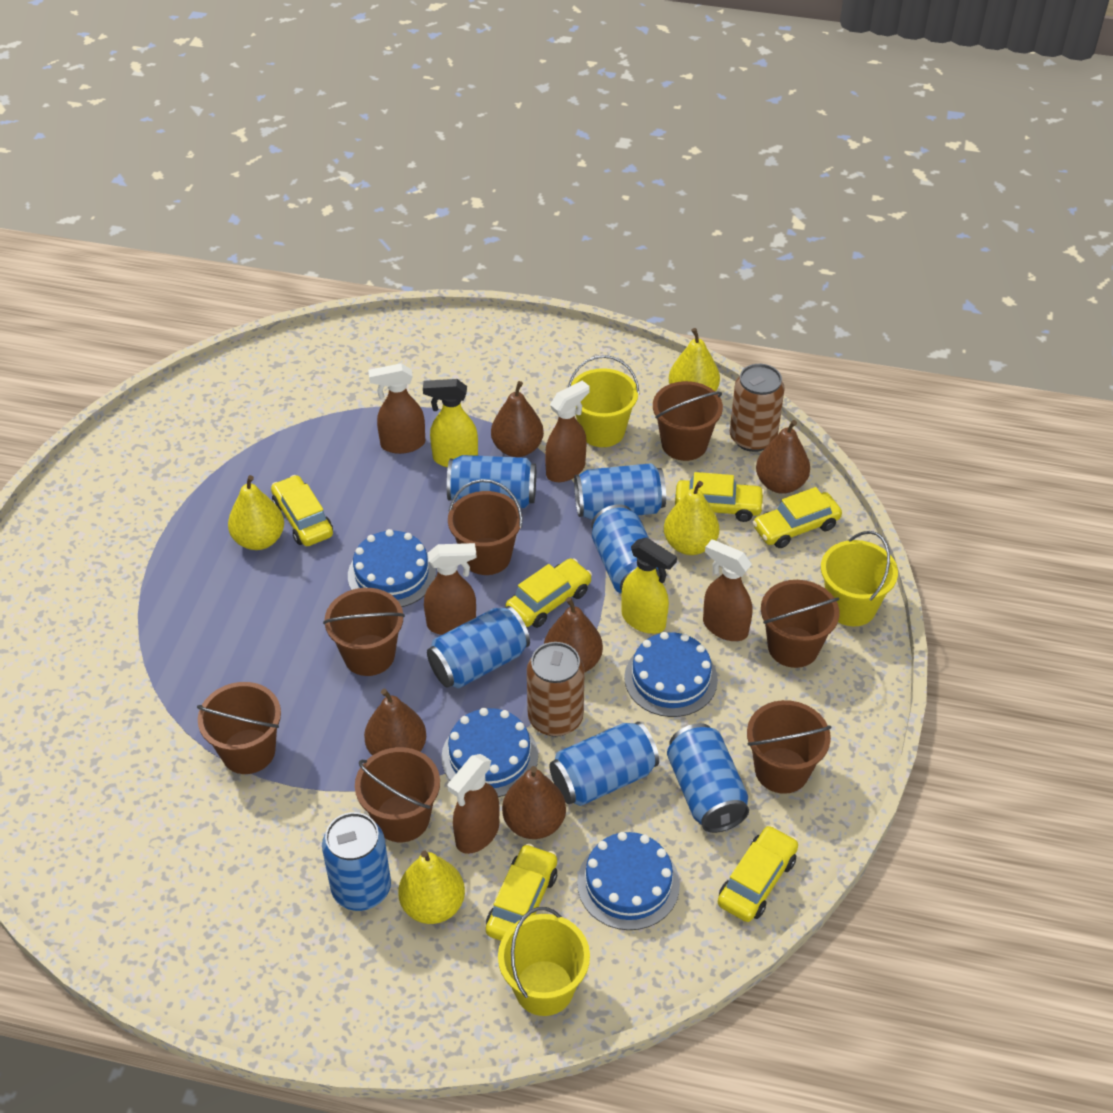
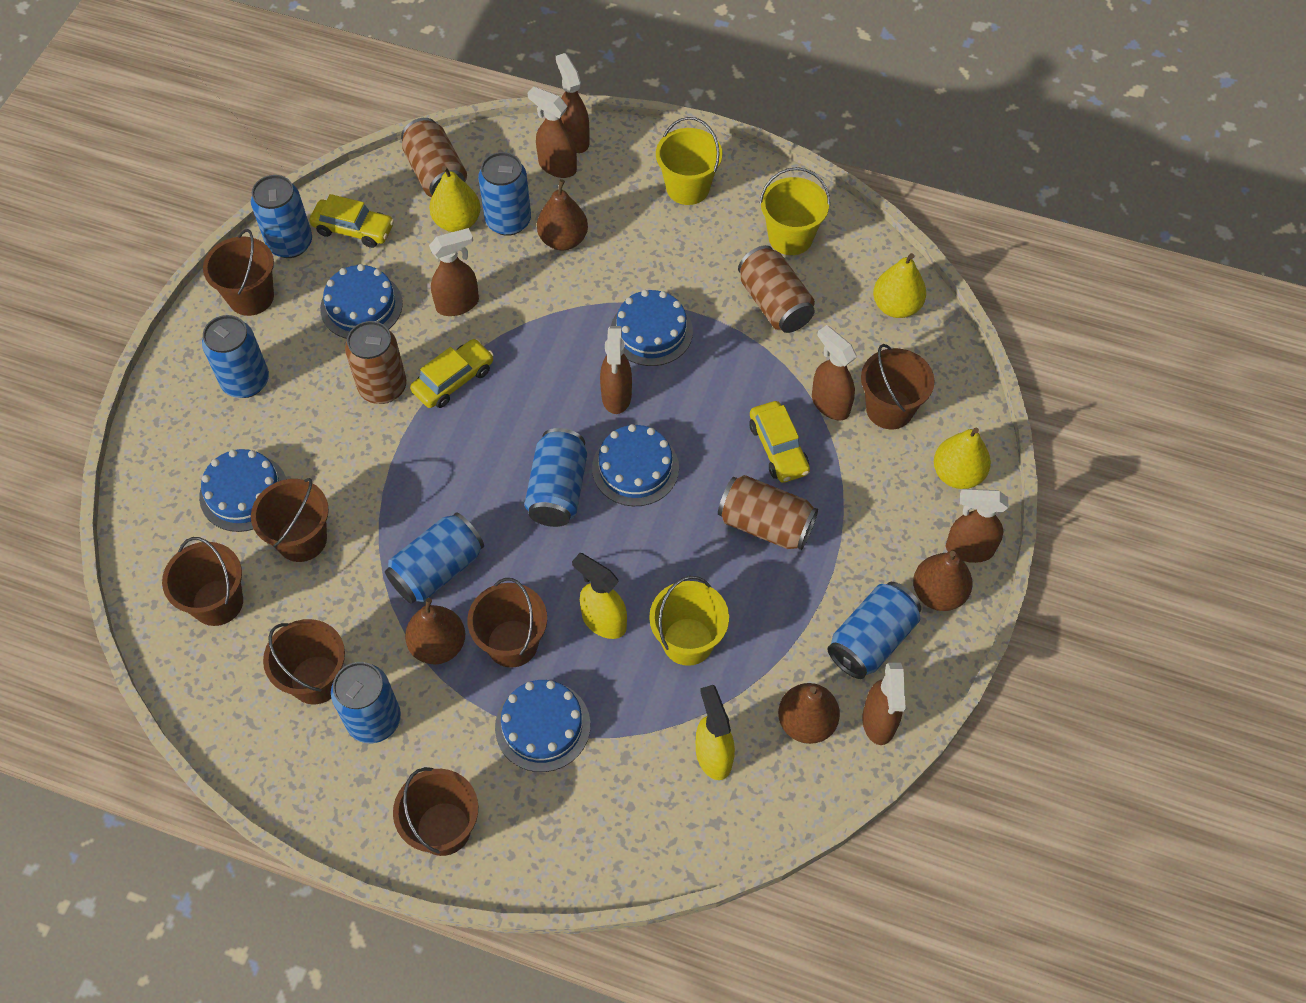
blue cake: 4 -> 5
brown can: 2 -> 4
brown pear: 5 -> 4
brown spray bottle: 5 -> 7
yellow car: 6 -> 3
yellow pear: 4 -> 3

